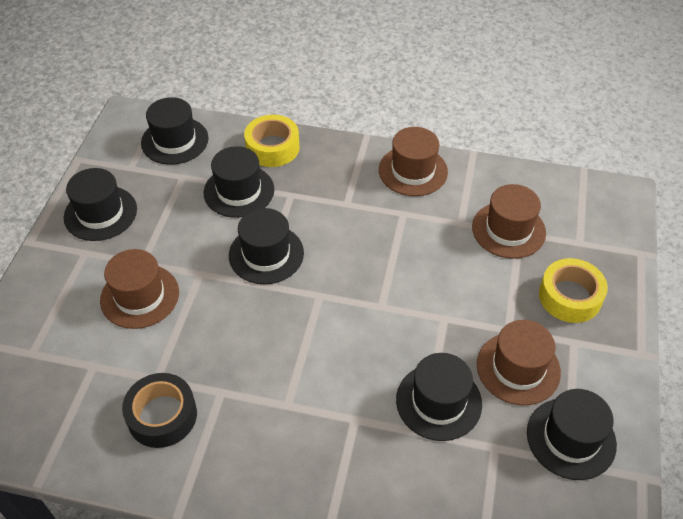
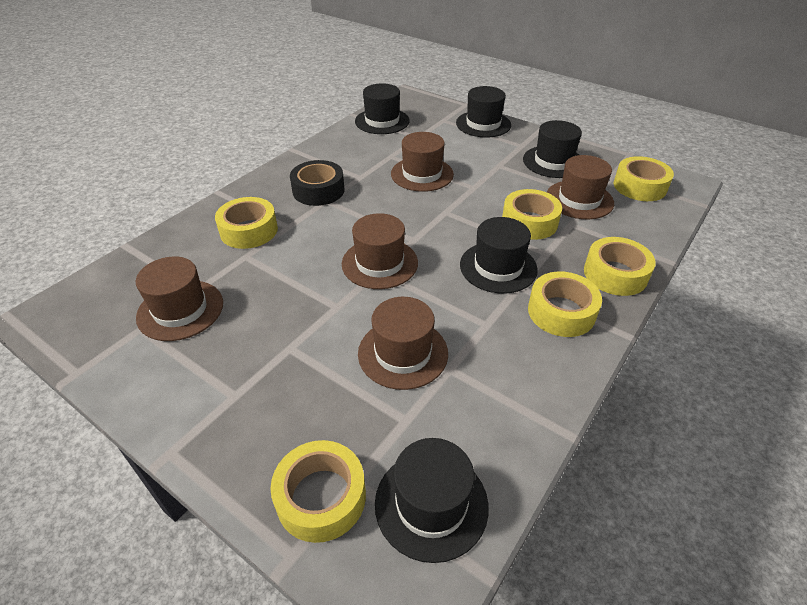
black hat: 6 -> 5
brown hat: 4 -> 5
yellow tape: 2 -> 6

